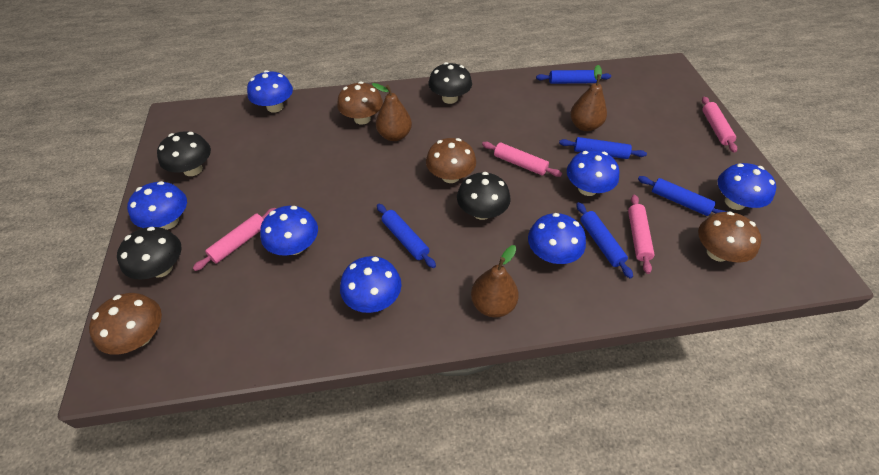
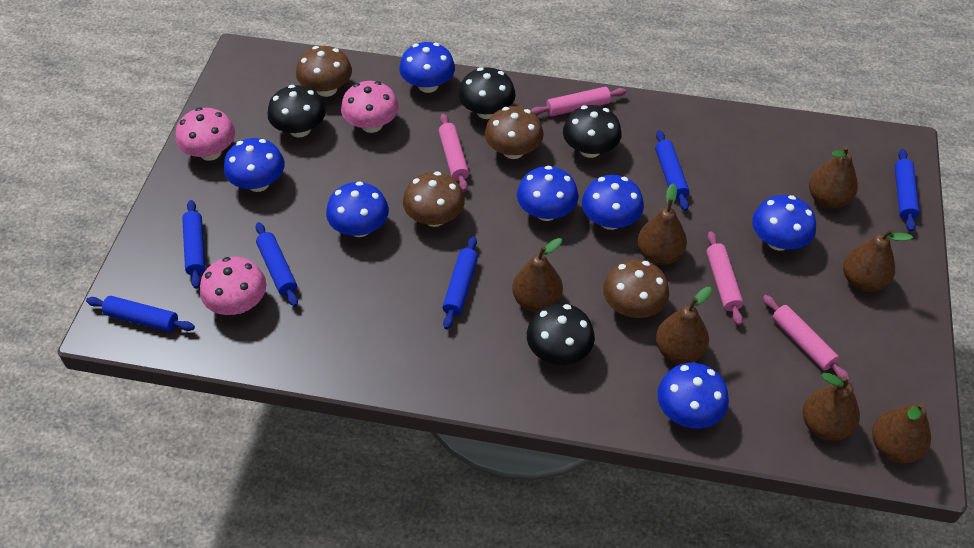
blue rolling pin: 5 -> 6
brown pear: 3 -> 7
pink mushroom: 0 -> 3

